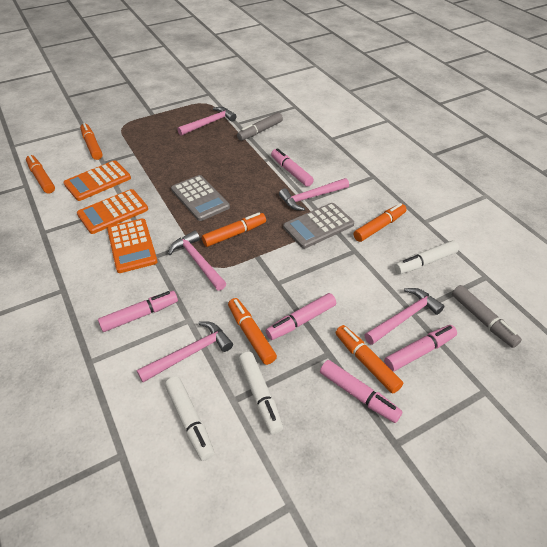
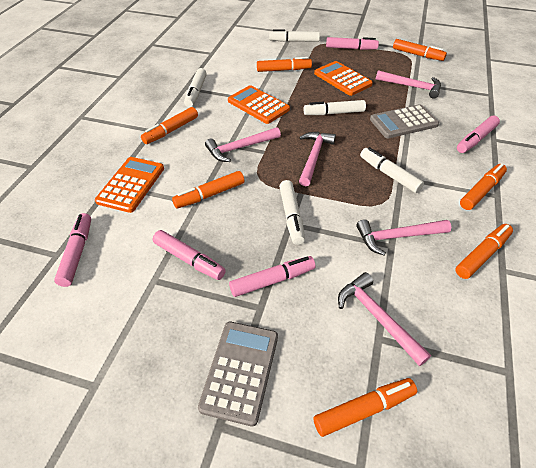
grey marker: 2 -> 0
orange marker: 6 -> 7
white marker: 3 -> 5

